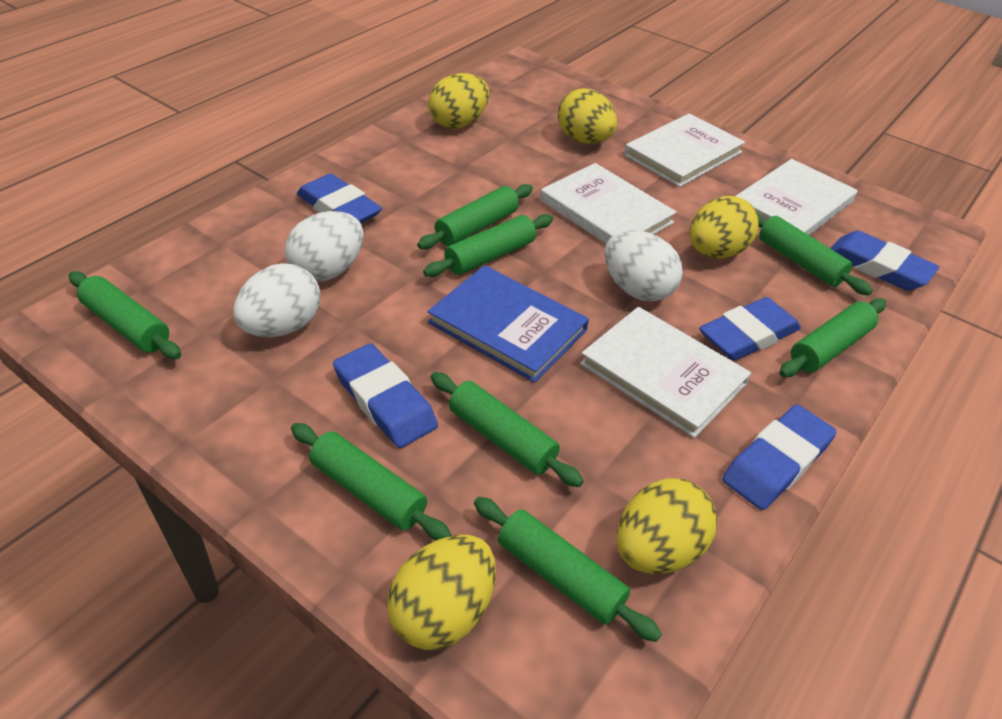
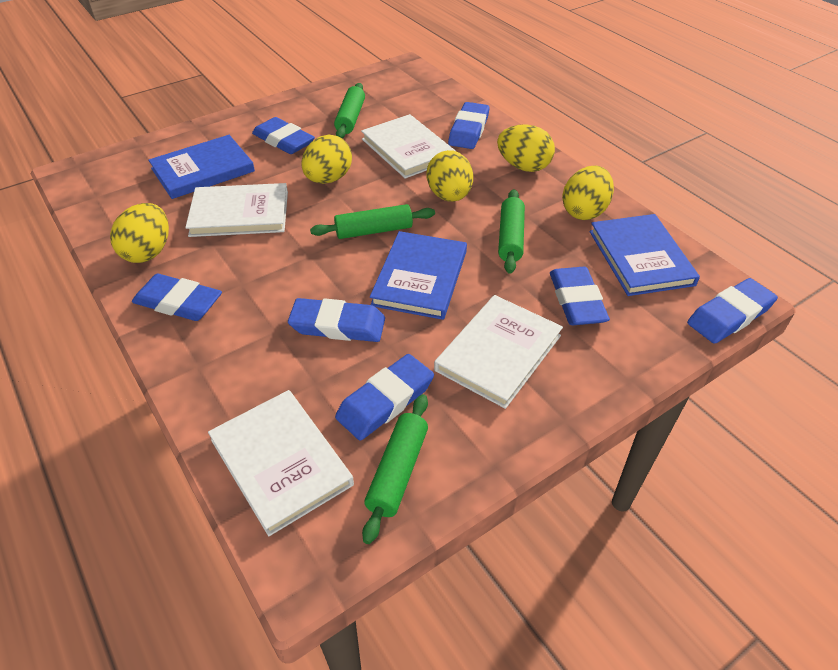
blue book: 1 -> 3
blue eraser: 5 -> 7
green rolling pin: 8 -> 4
white egg: 3 -> 0

